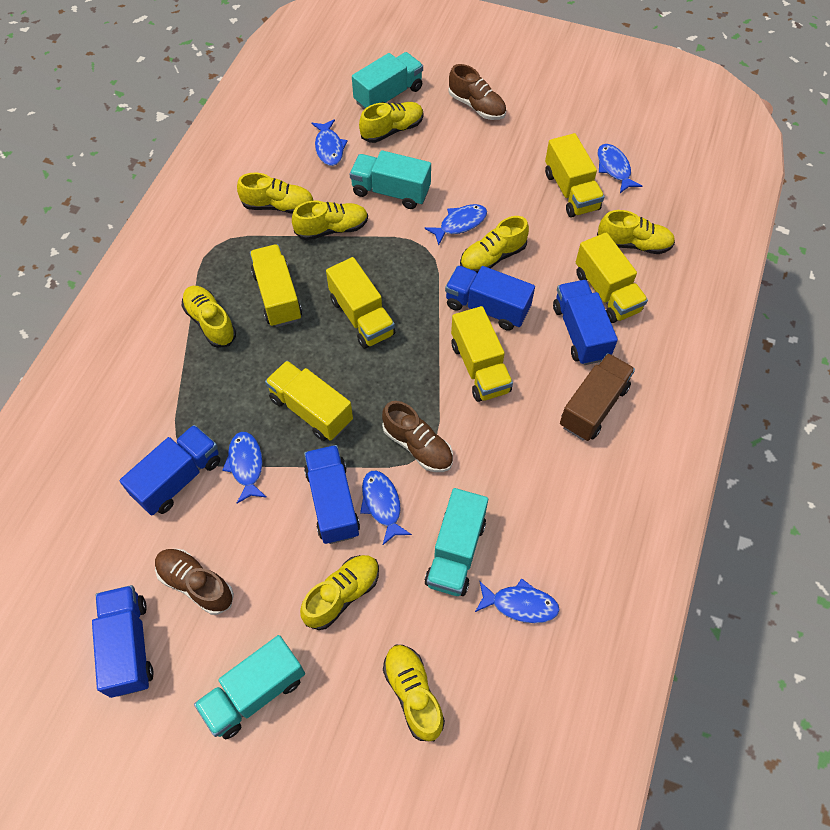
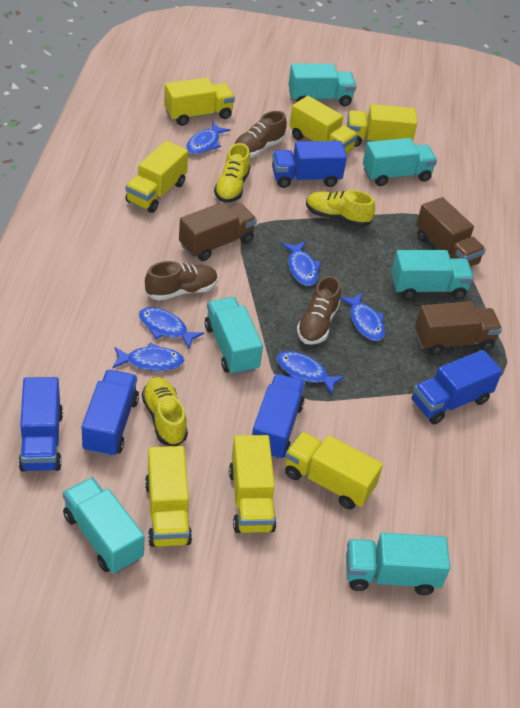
brown truck: 1 -> 3
turquoise truck: 4 -> 6
yellow shoe: 8 -> 3
yellow truck: 6 -> 7

